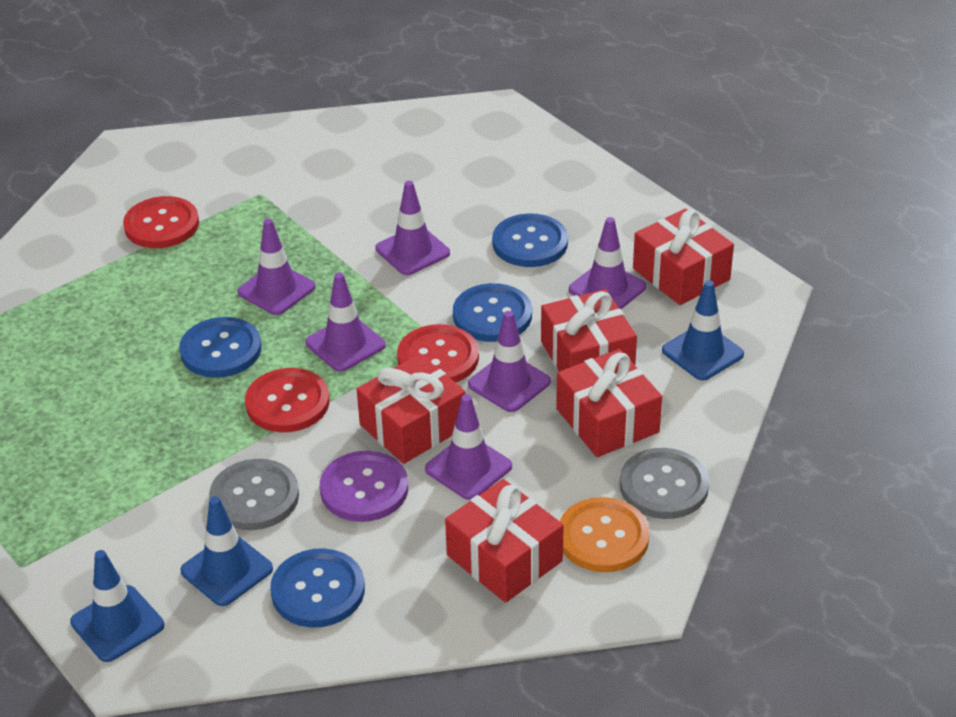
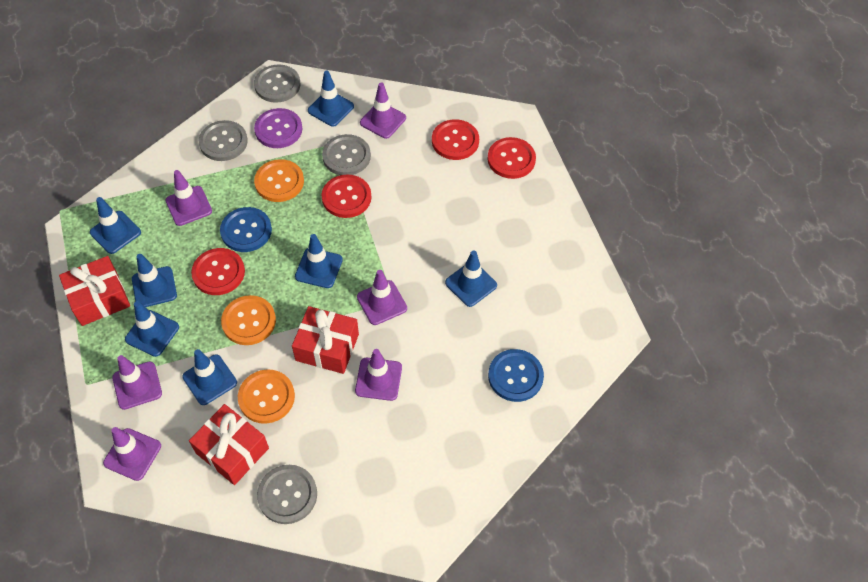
blue button: 4 -> 2
blue traffic cone: 3 -> 7
grey button: 2 -> 4
orange button: 1 -> 3
red button: 3 -> 4
red gift: 5 -> 3

